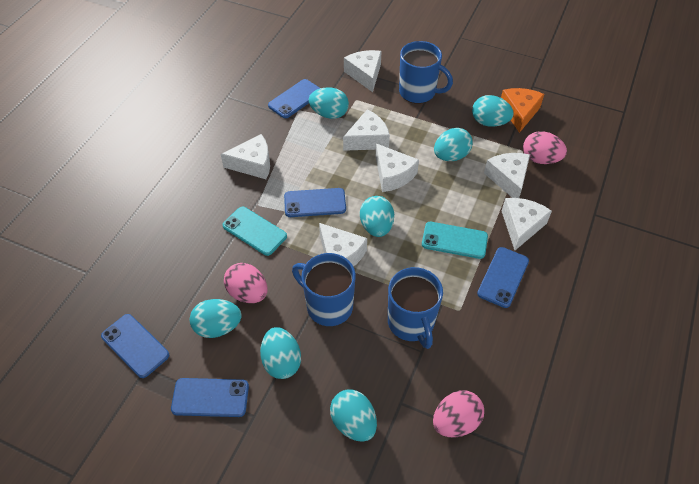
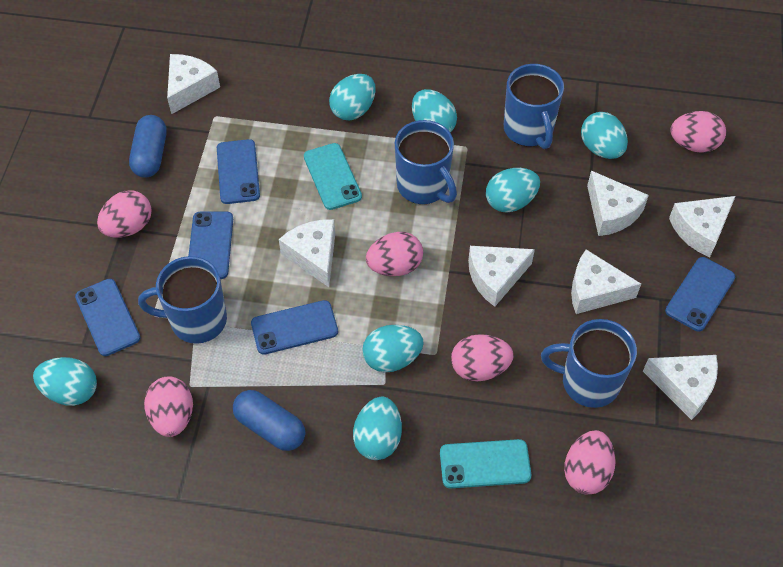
blue capsule: 0 -> 2
blue mug: 3 -> 4
orange cheese: 1 -> 0
pink egg: 3 -> 6

